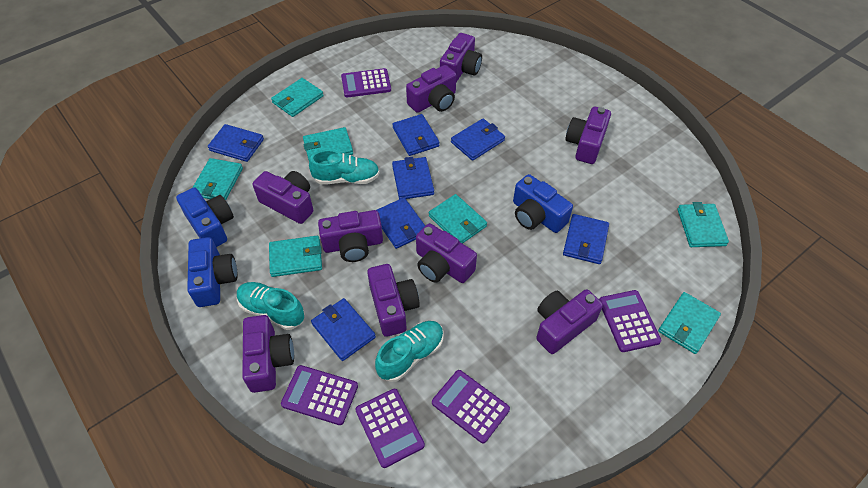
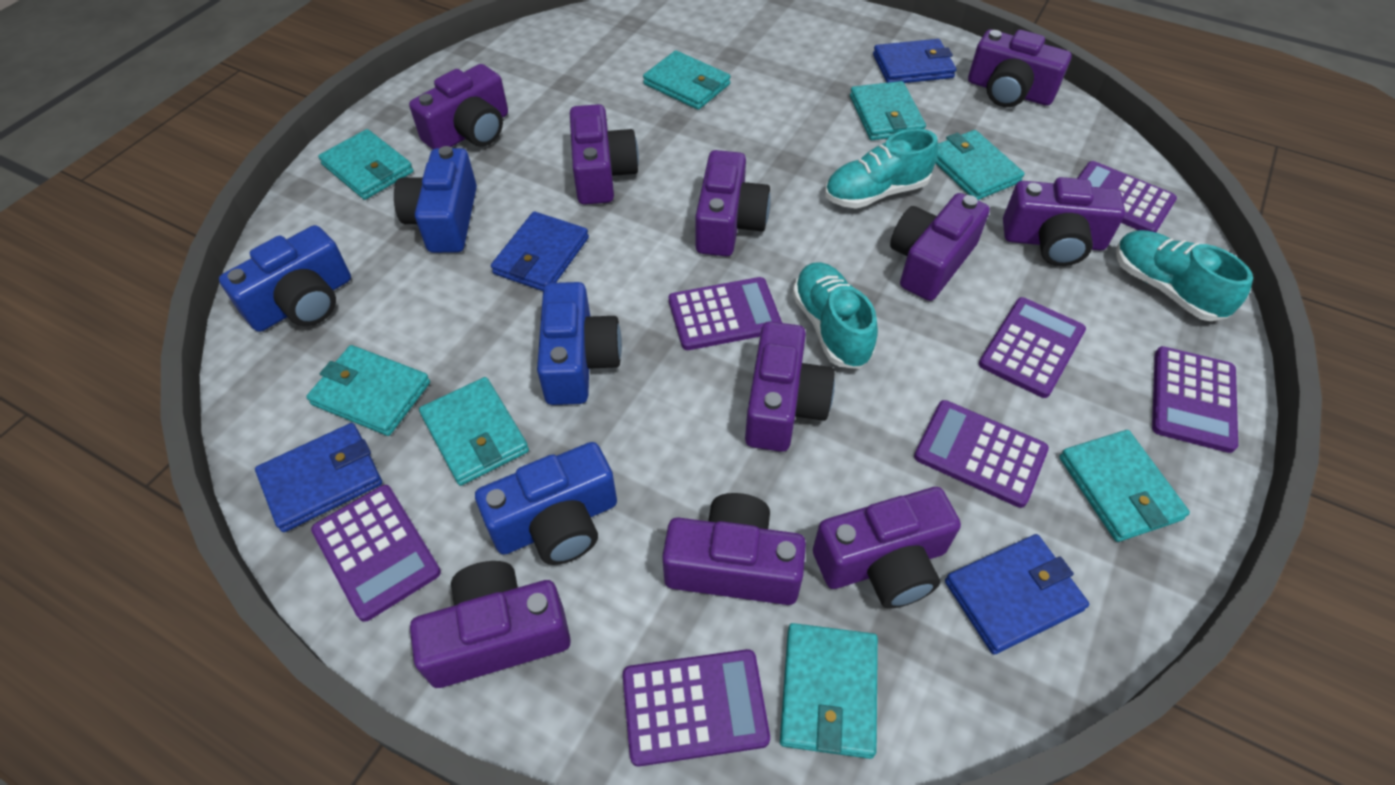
blue camera: 3 -> 4
blue wallet: 7 -> 4
purple calculator: 5 -> 7
purple camera: 9 -> 10
turquoise wallet: 7 -> 8

